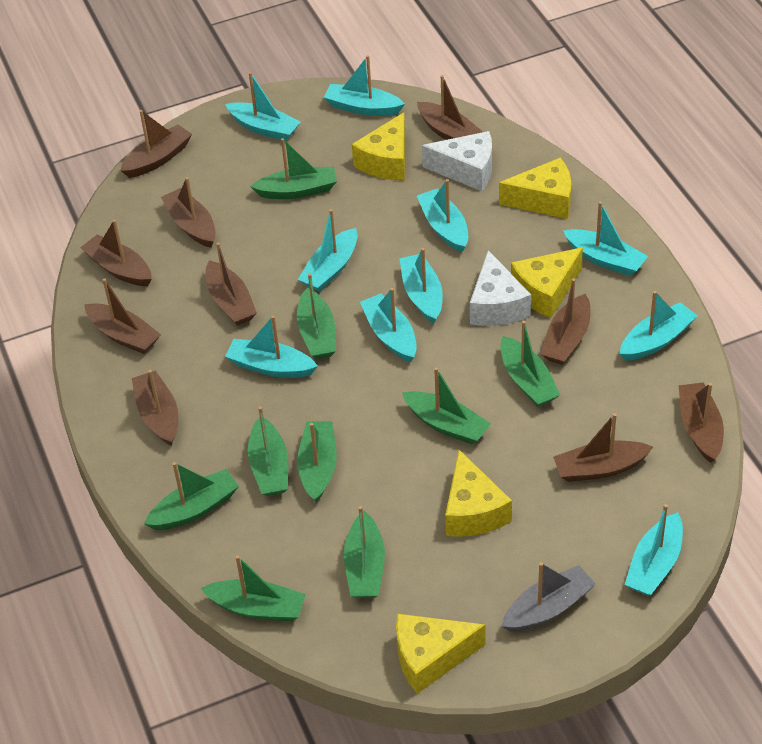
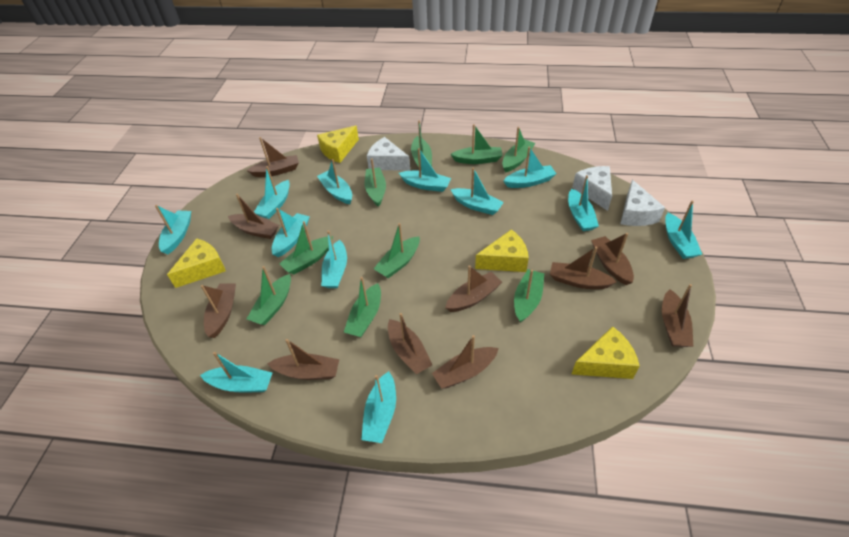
grey boat: 1 -> 0
turquoise boat: 10 -> 12
white cheese: 2 -> 3
yellow cheese: 5 -> 4

